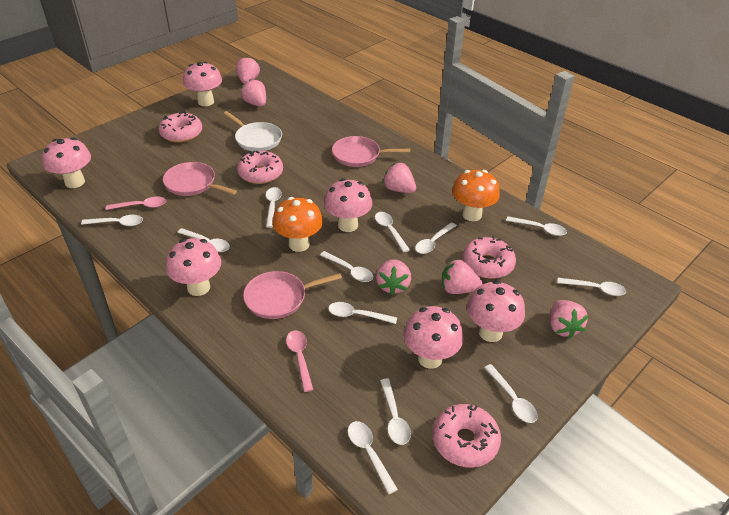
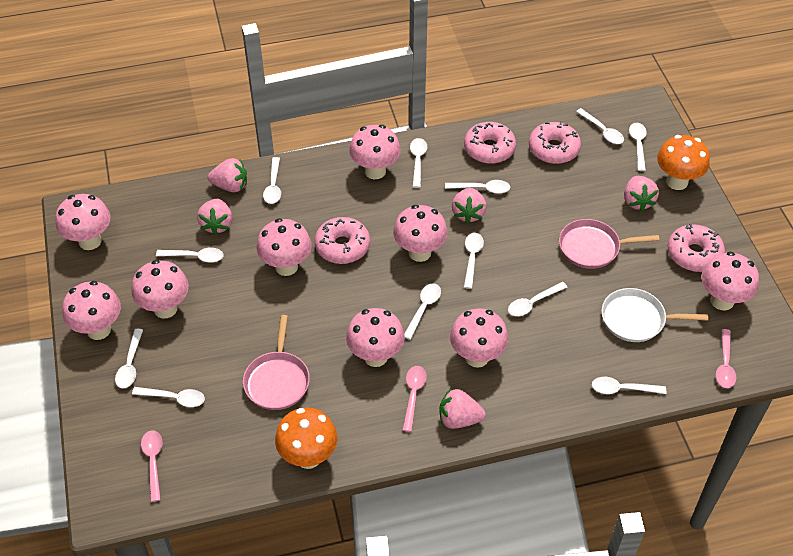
pink mushroom: 6 -> 9
pink pan: 3 -> 2
pink spoon: 2 -> 3
pink strawberry: 6 -> 5

